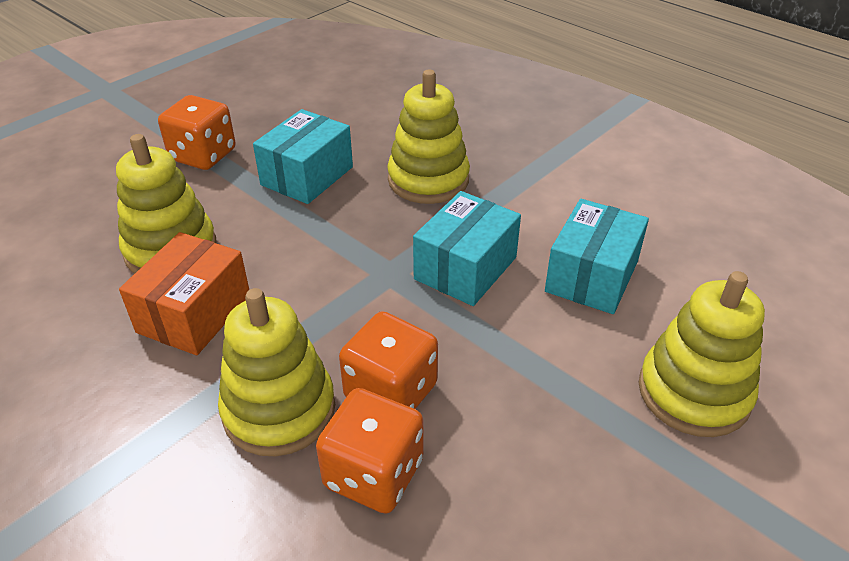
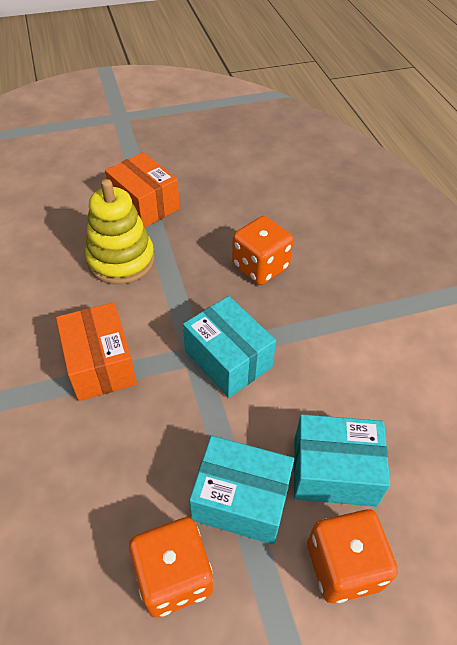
orange box: 1 -> 2
yellow stacking toy: 4 -> 1

